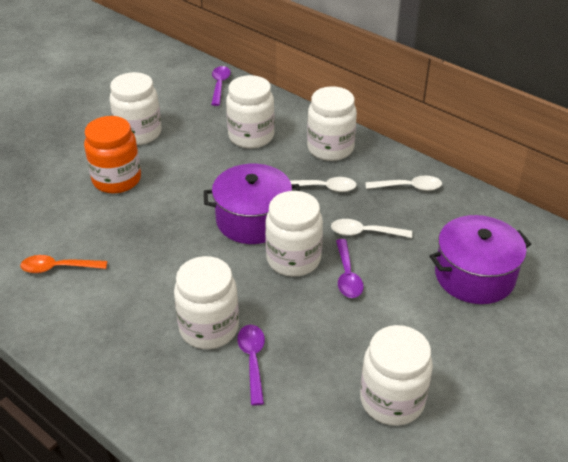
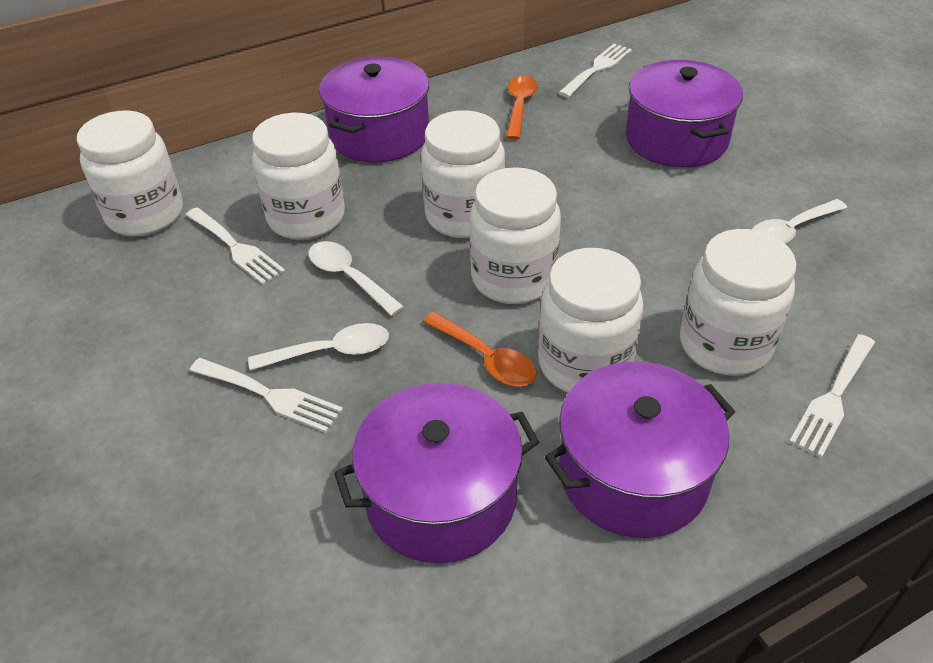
orange jar: 1 -> 0
orange spoon: 1 -> 2
purple pot: 2 -> 4
purple spoon: 3 -> 0
white fork: 0 -> 4

